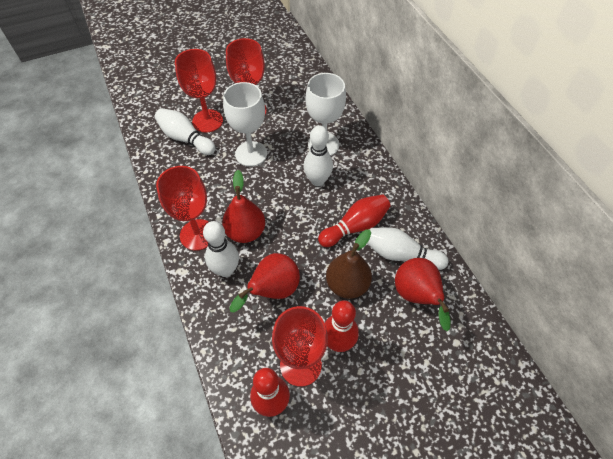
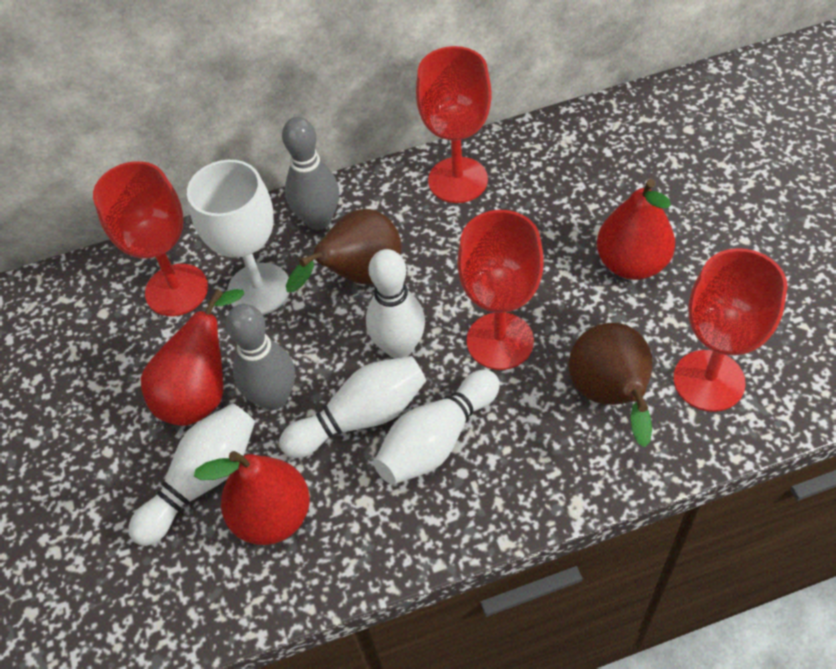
brown pear: 1 -> 2
grey bowling pin: 0 -> 2
red bowling pin: 3 -> 0
white goblet: 2 -> 1

